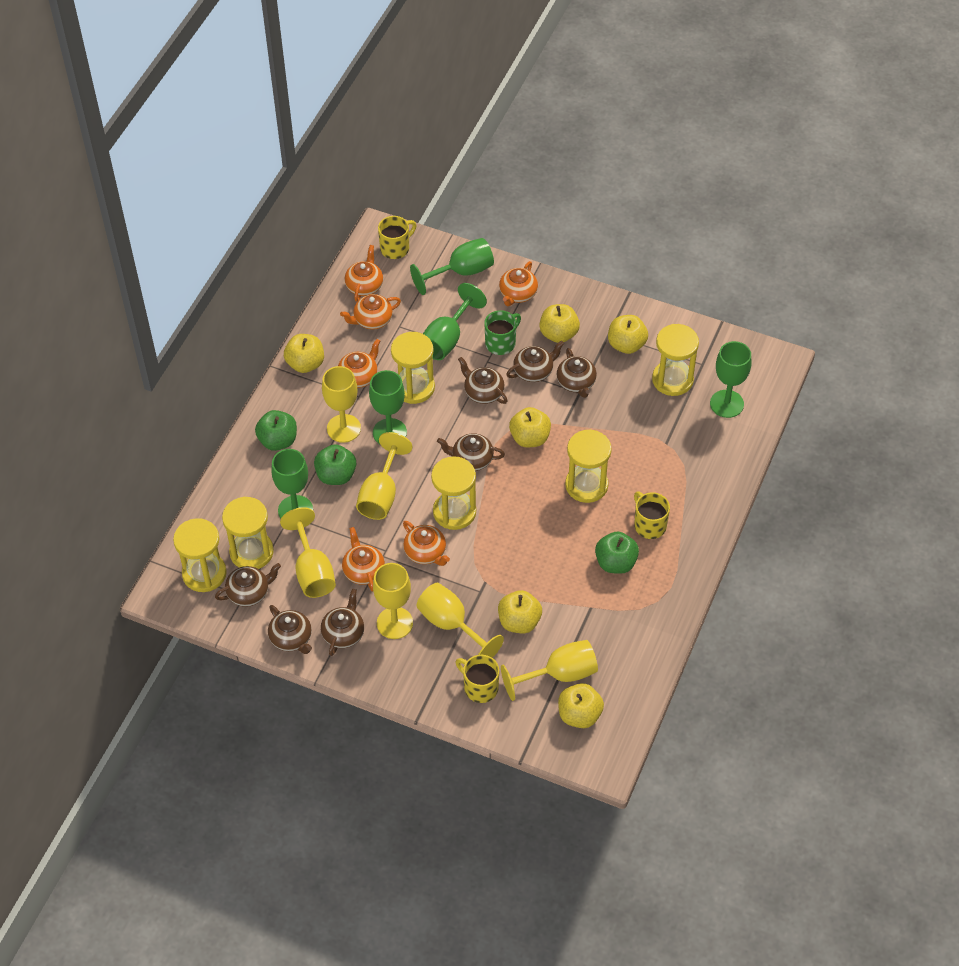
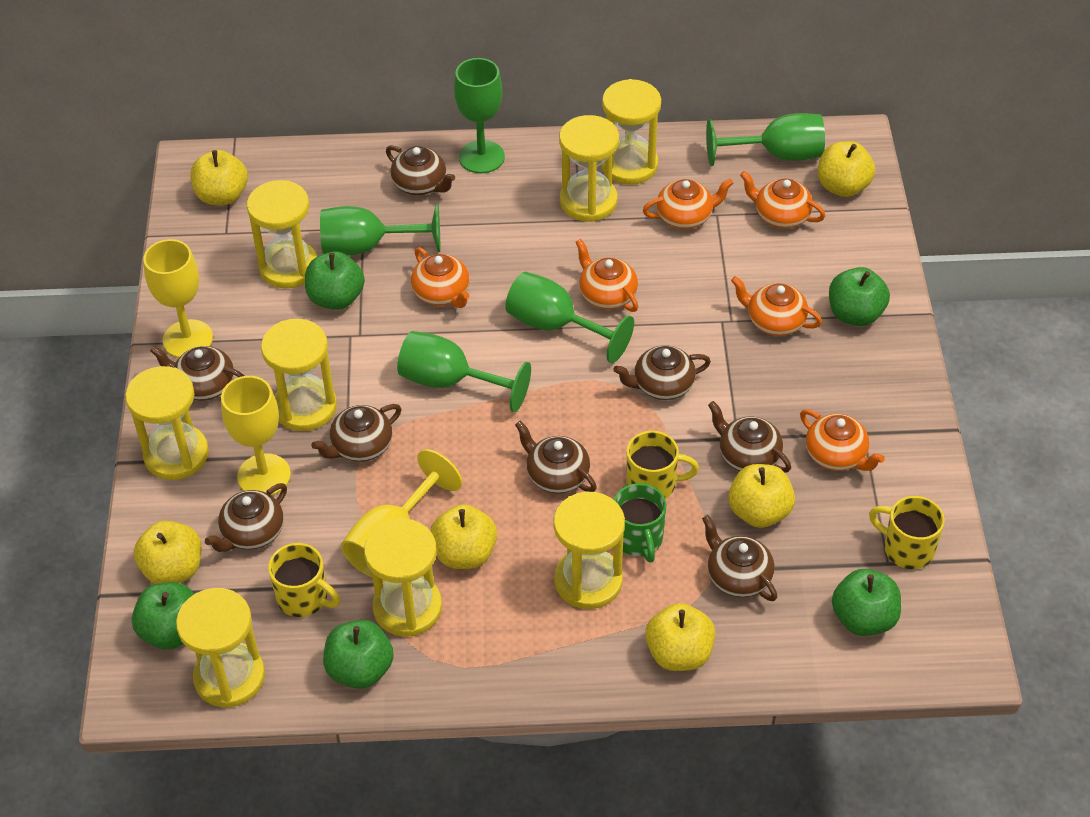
brown teapot: 7 -> 8
green apple: 3 -> 5
yellow goblet: 6 -> 3
yellow hourglass: 6 -> 8

